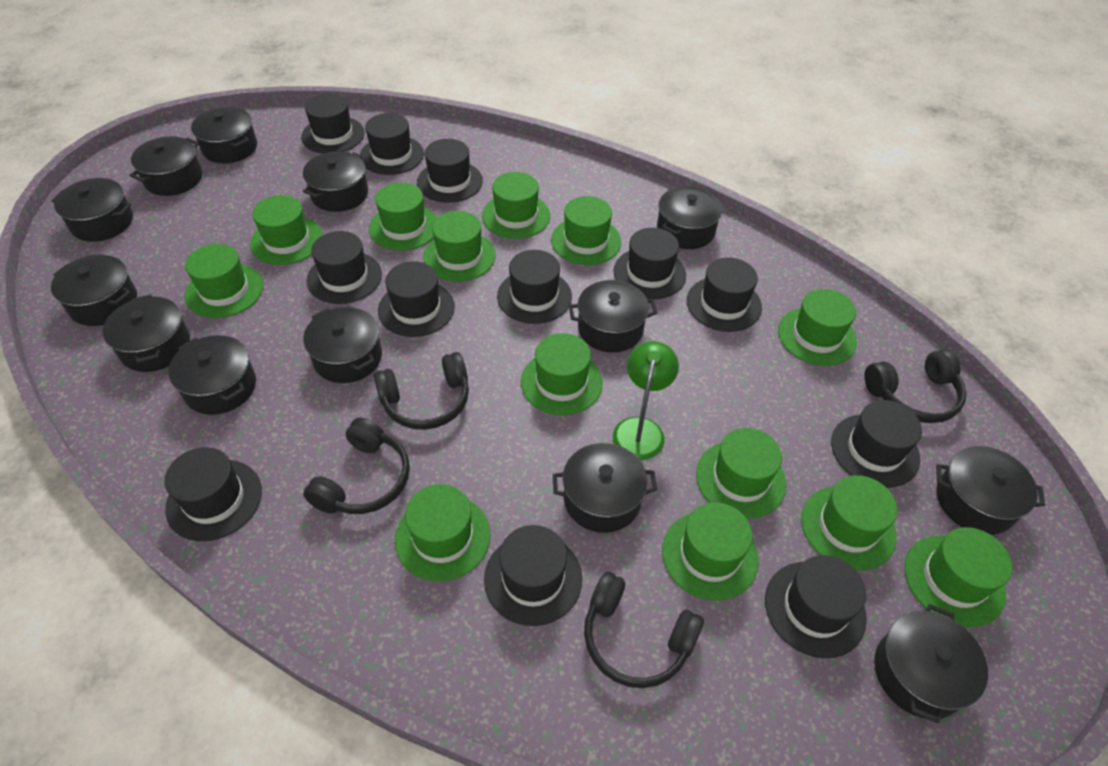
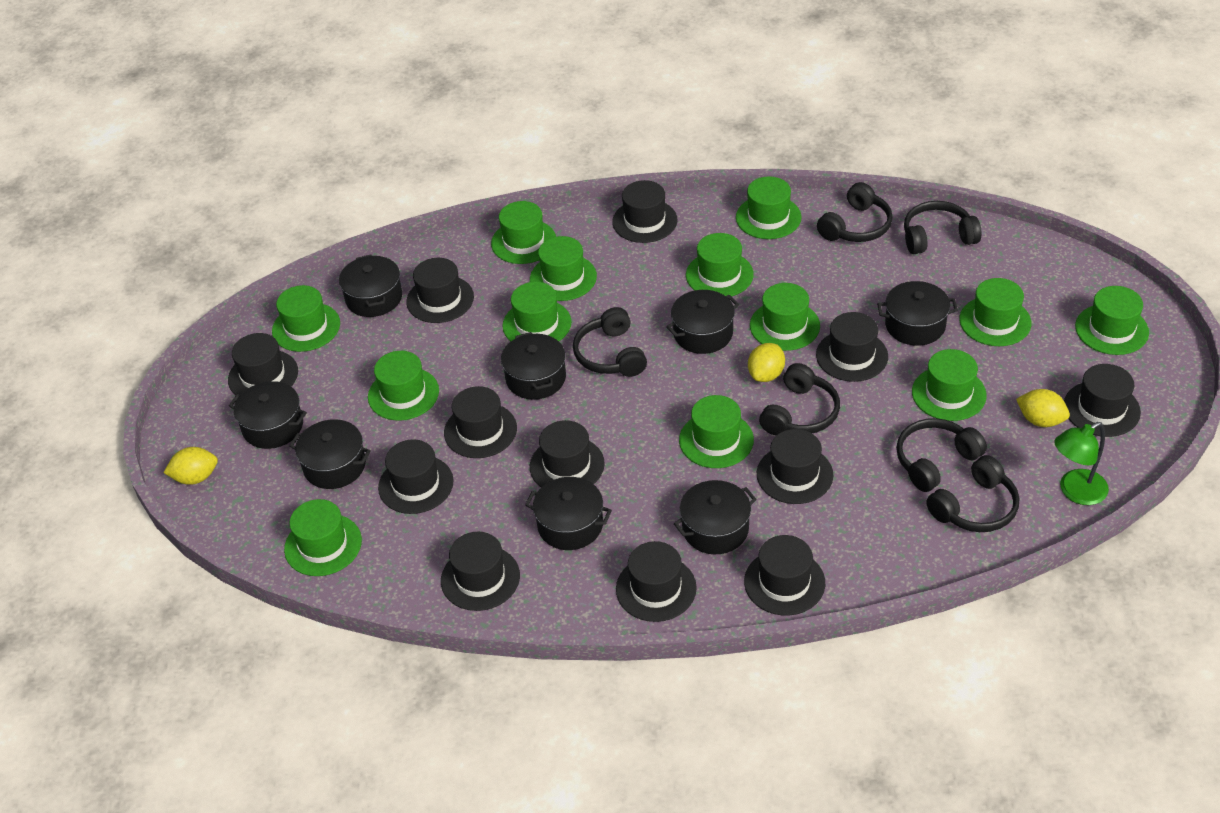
black headphones: 4 -> 6
black pot: 13 -> 8
yellow lemon: 0 -> 3

